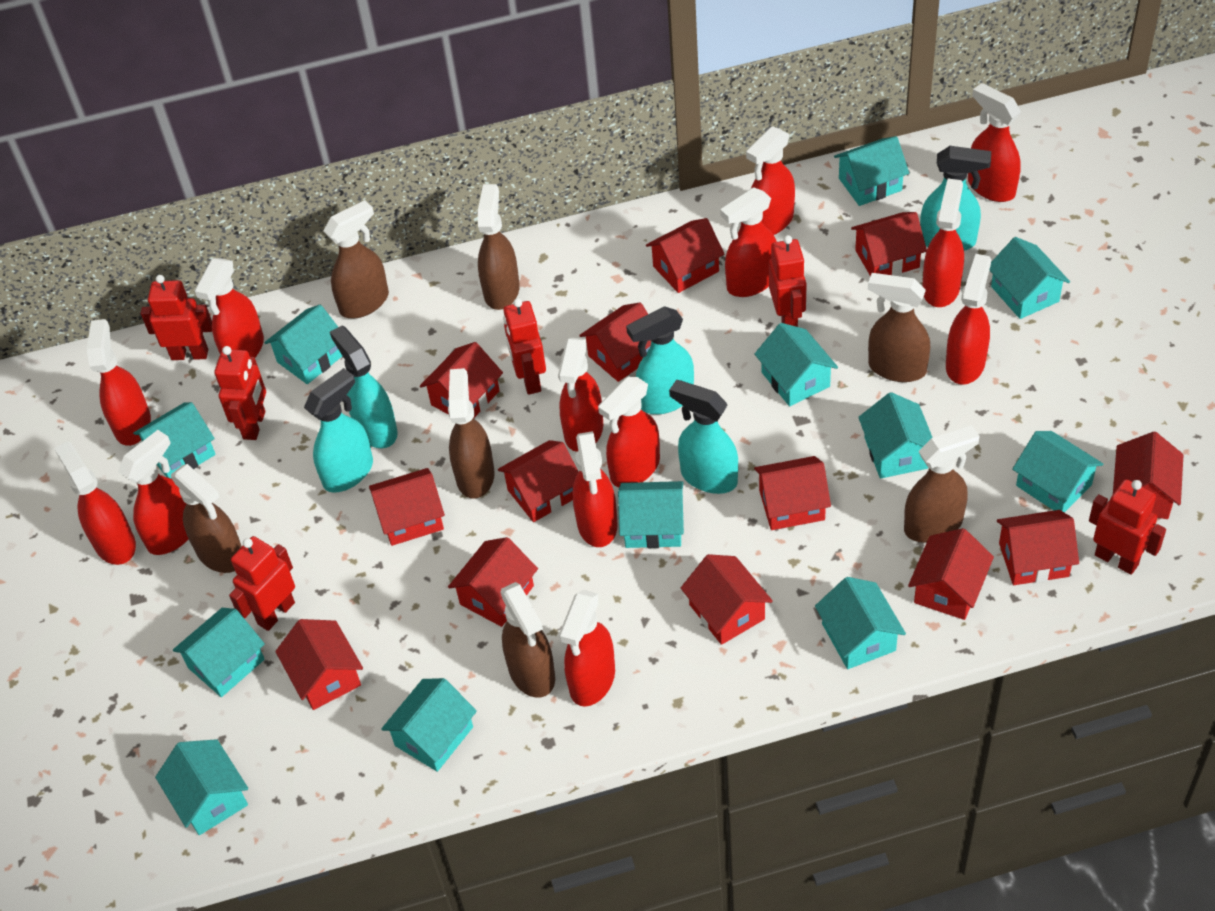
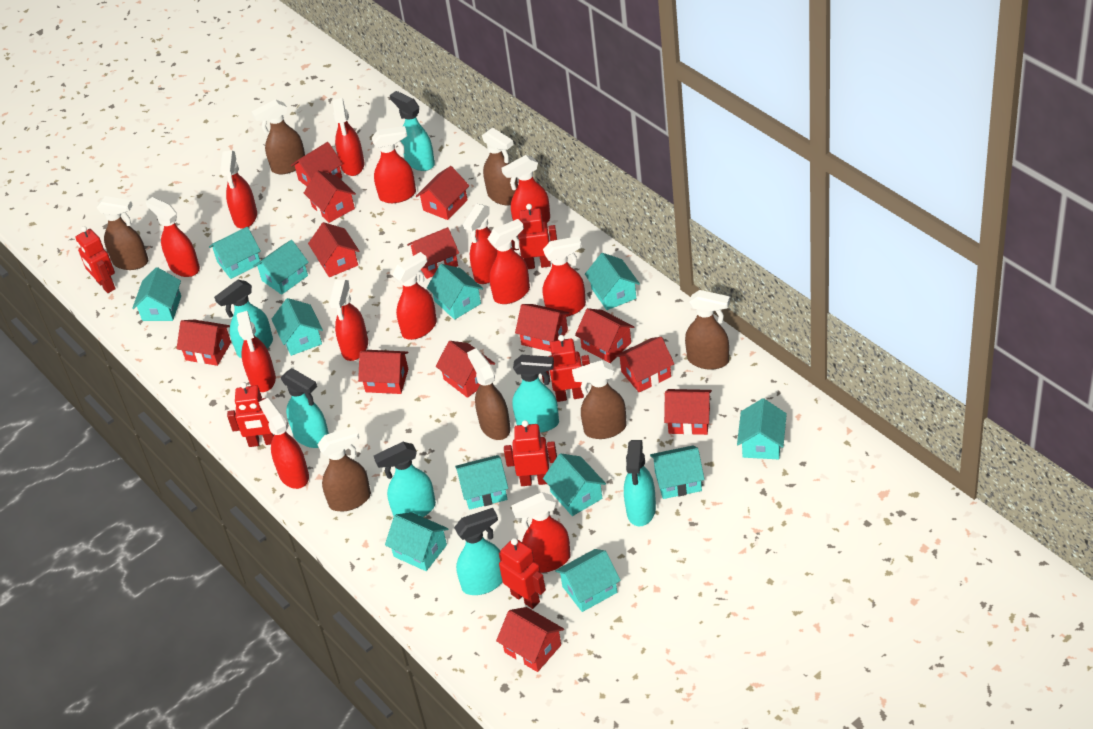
turquoise spray bottle: 5 -> 7

